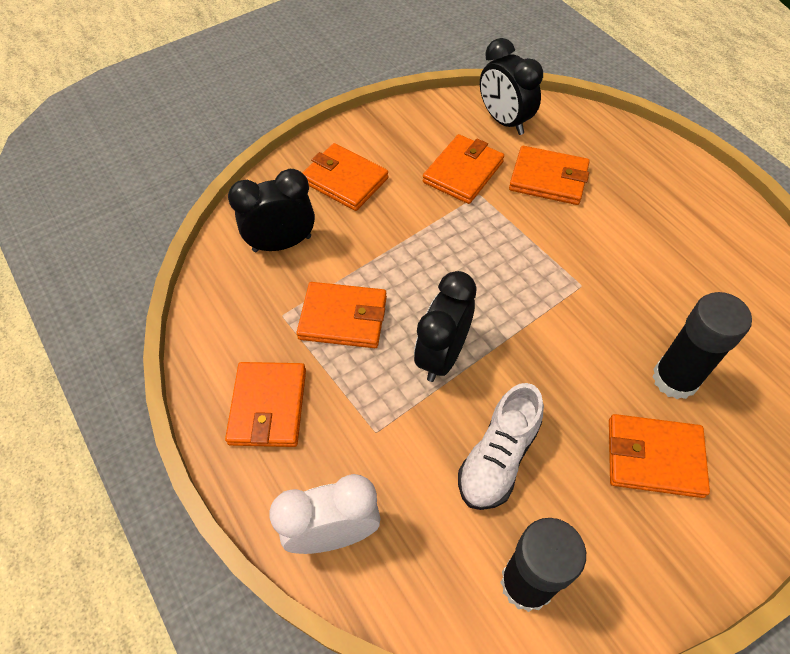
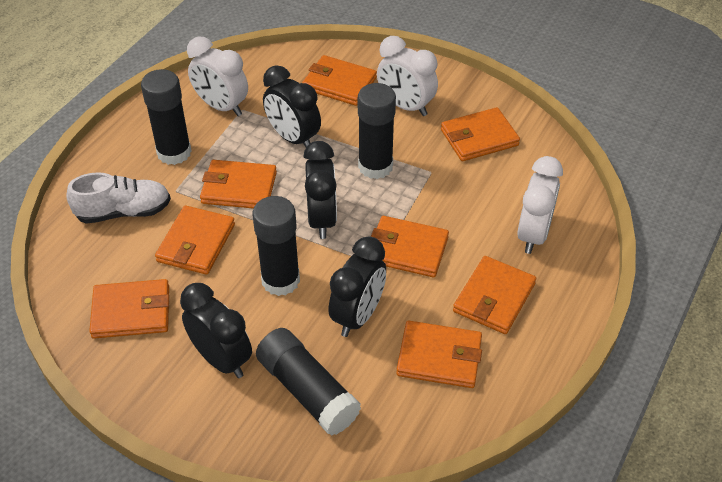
black clock: 3 -> 4
black glue stick: 2 -> 4
orange wallet: 6 -> 8
white clock: 1 -> 3

